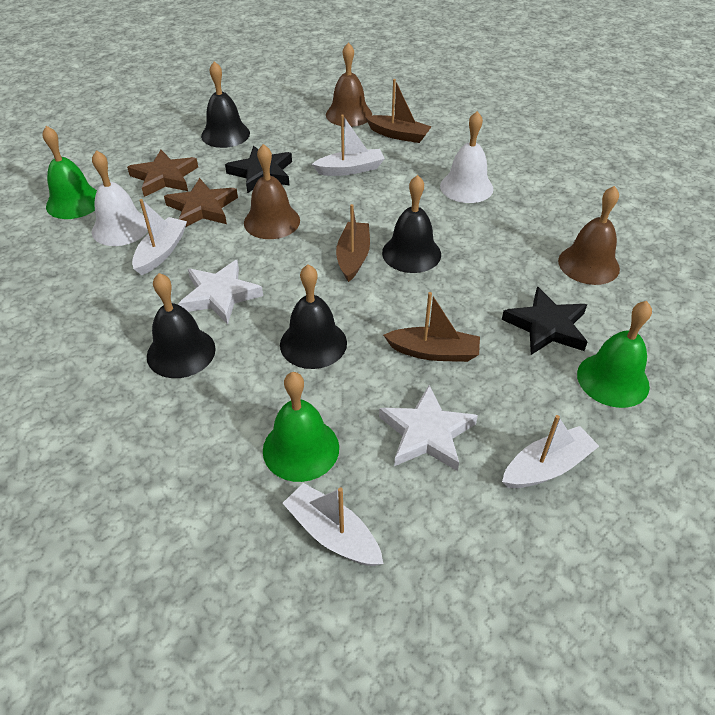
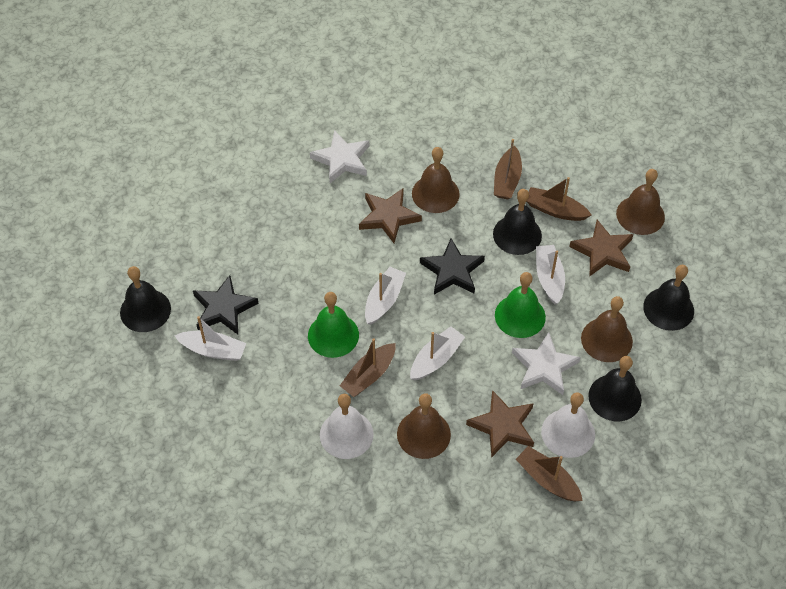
brown bell: 3 -> 4
brown boat: 3 -> 4
brown star: 2 -> 3
green bell: 3 -> 2

